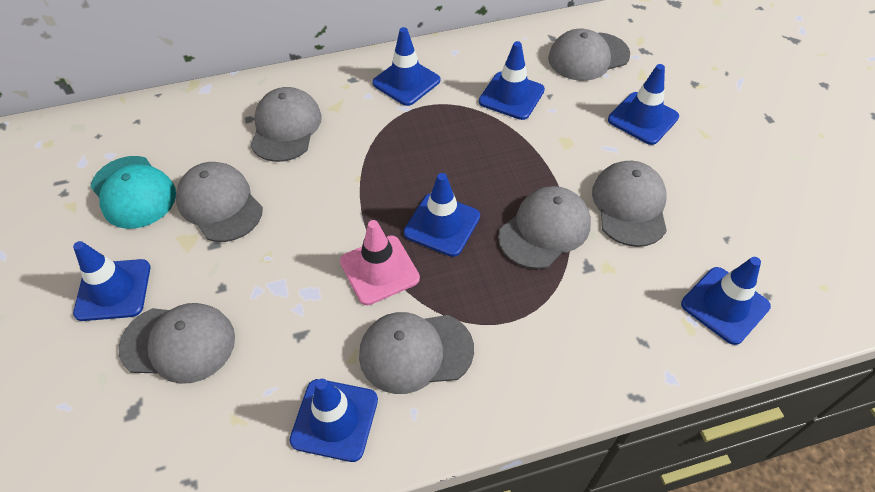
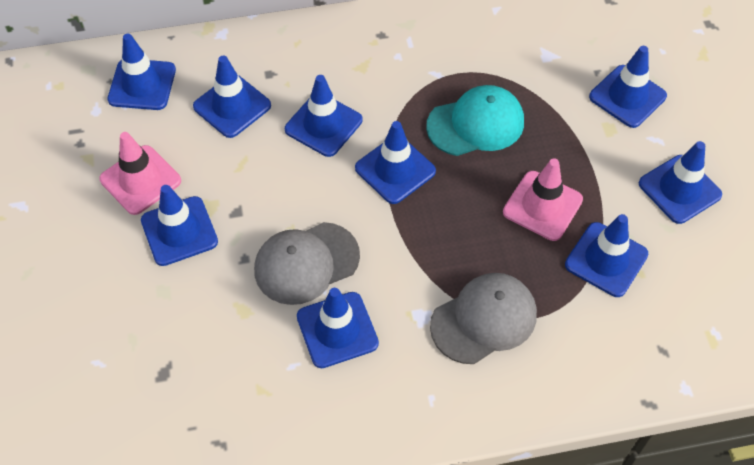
blue traffic cone: 7 -> 9
grey cap: 7 -> 2
pink traffic cone: 1 -> 2

